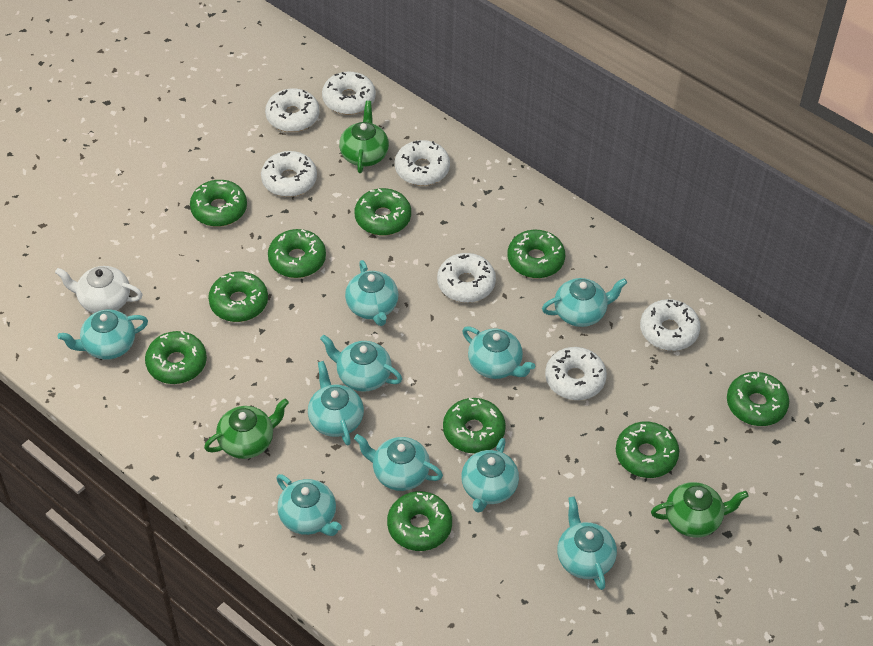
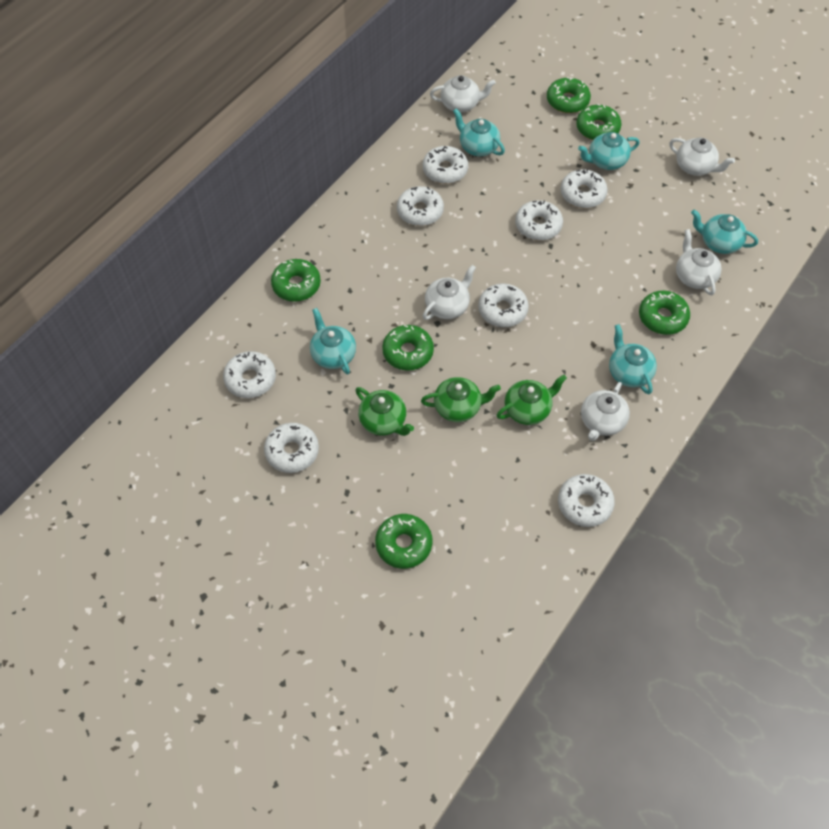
green donut: 10 -> 6
turquoise teapot: 10 -> 5
white donut: 7 -> 8
white teapot: 1 -> 5

